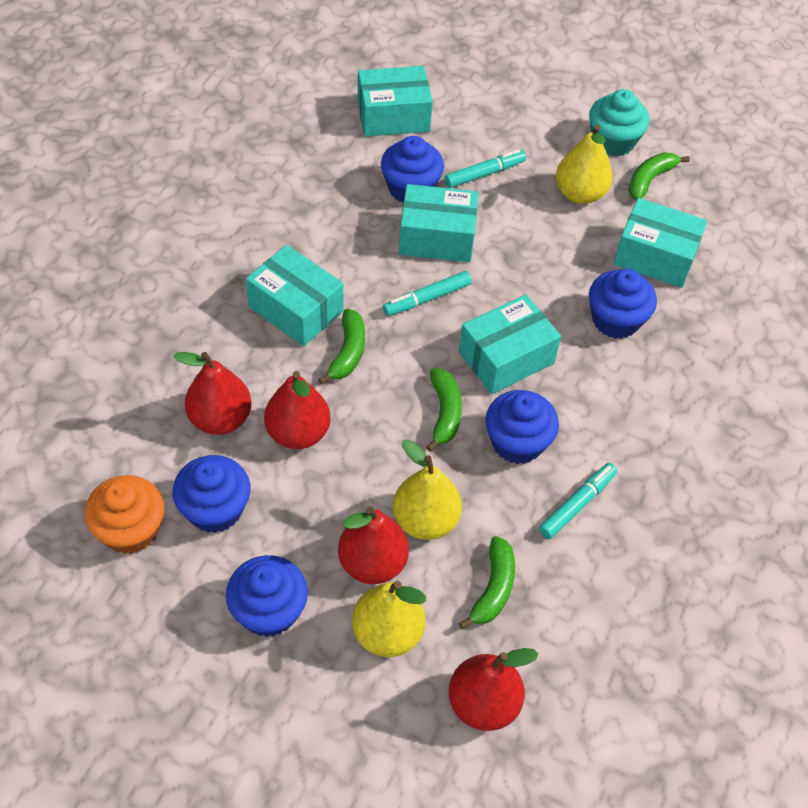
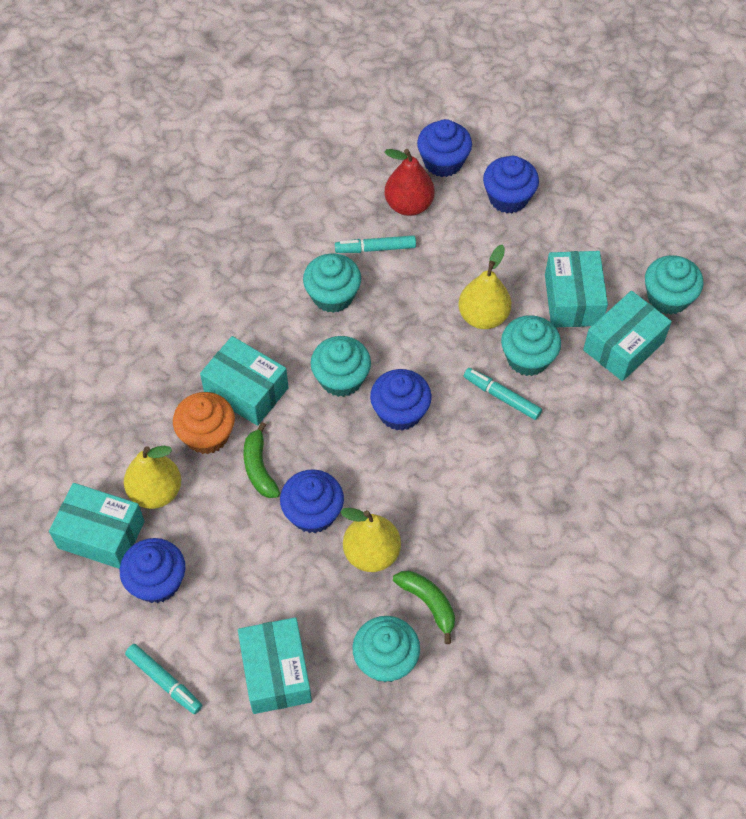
green banana: 4 -> 2
red pear: 4 -> 1
turquoise cupcake: 1 -> 5

